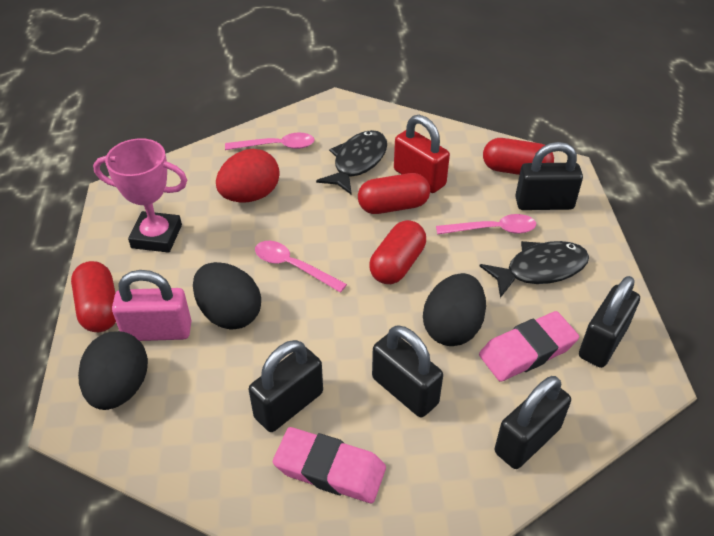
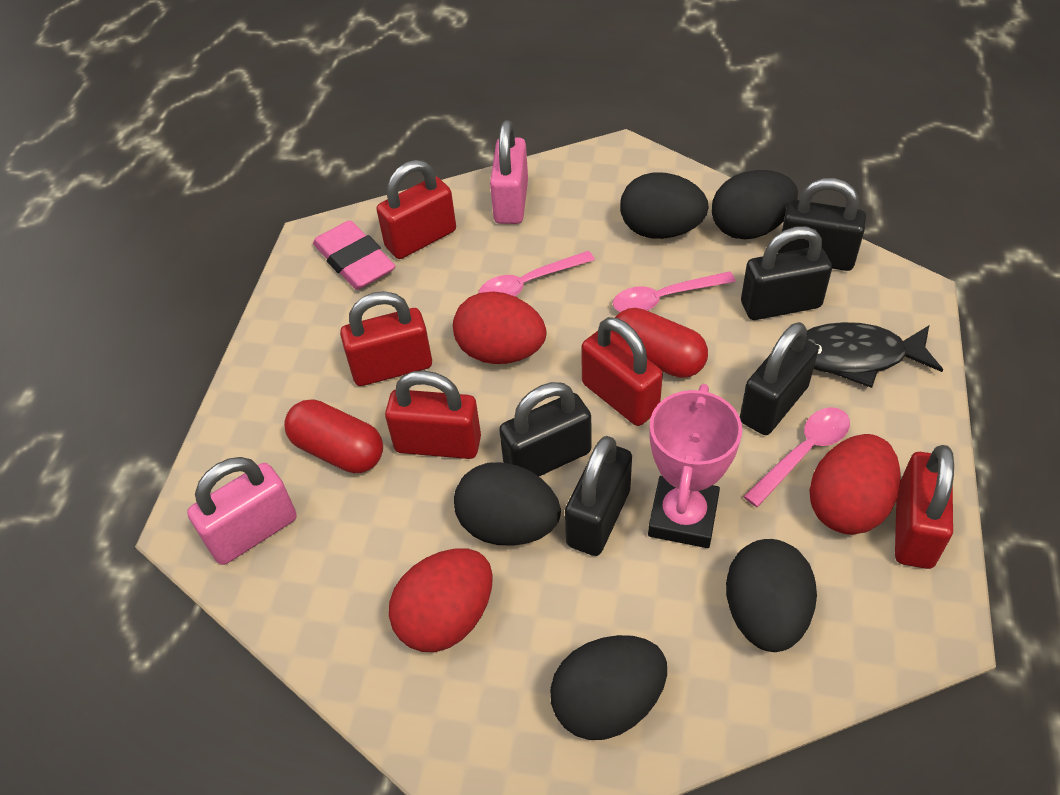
black egg: 3 -> 5
black fish: 2 -> 1
pink eraser: 2 -> 1
pink padlock: 1 -> 2
red capsule: 4 -> 2
red egg: 1 -> 3
red padlock: 1 -> 5

